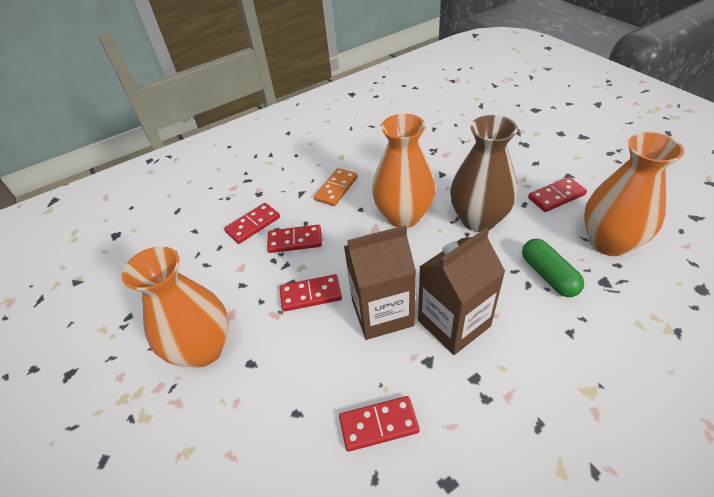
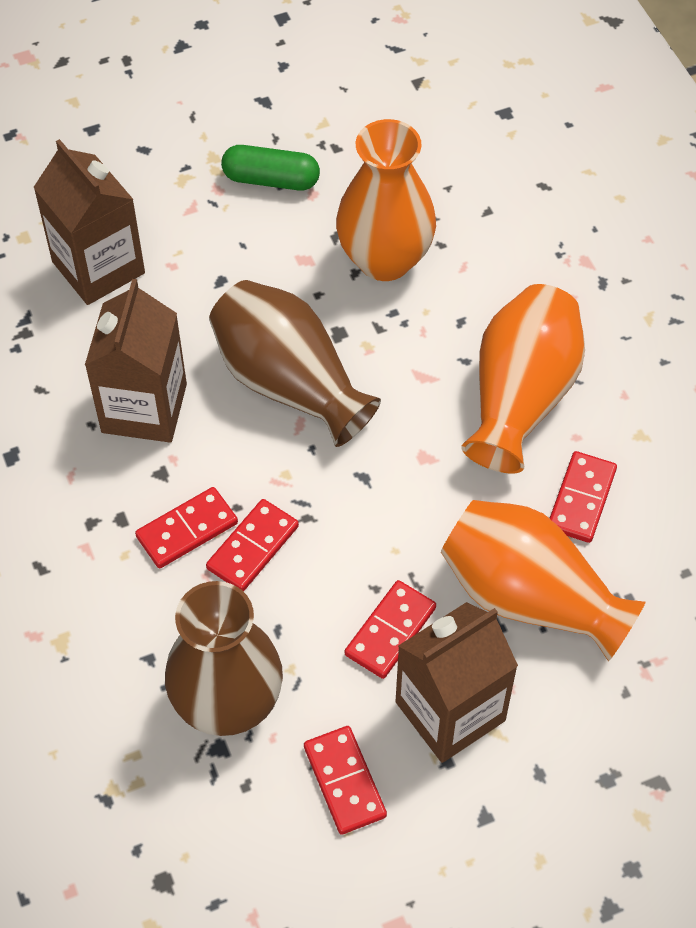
brown carton: 2 -> 3
brown vase: 1 -> 2
orange domino: 1 -> 0

